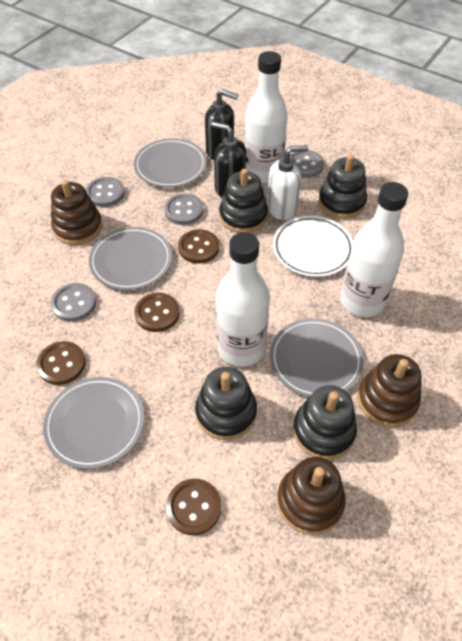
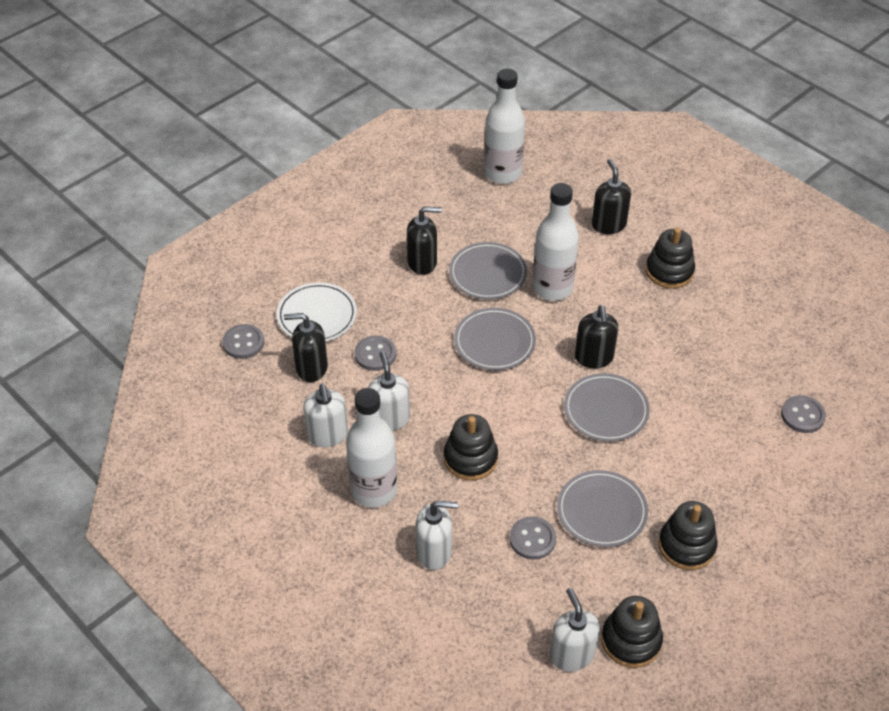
black soap dispenser: 2 -> 4
brown button: 4 -> 0
brown stacking toy: 3 -> 0
white soap dispenser: 1 -> 4

